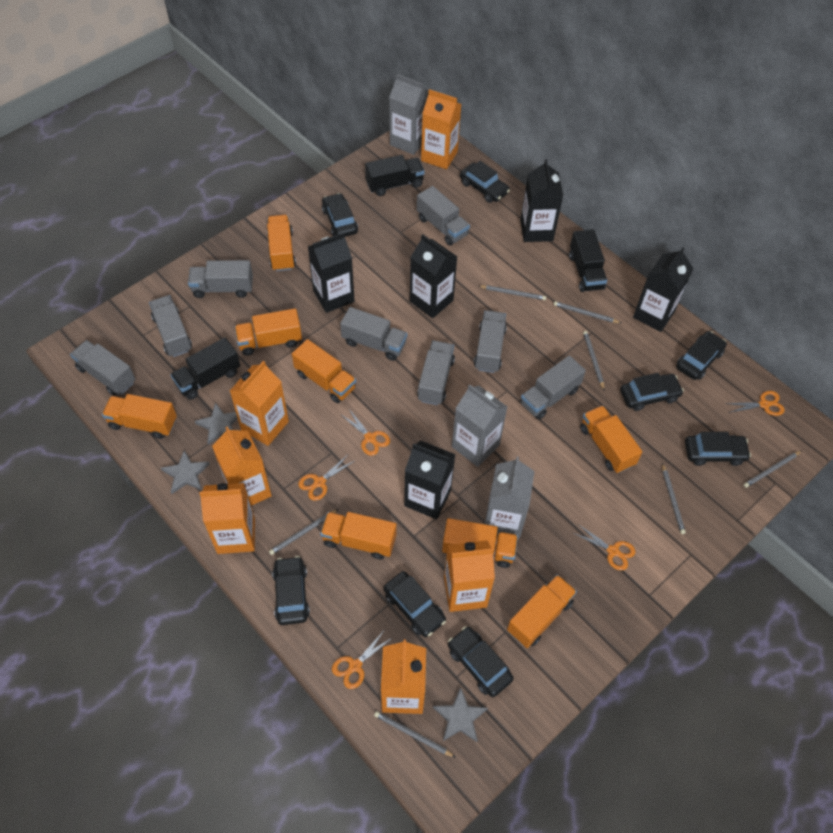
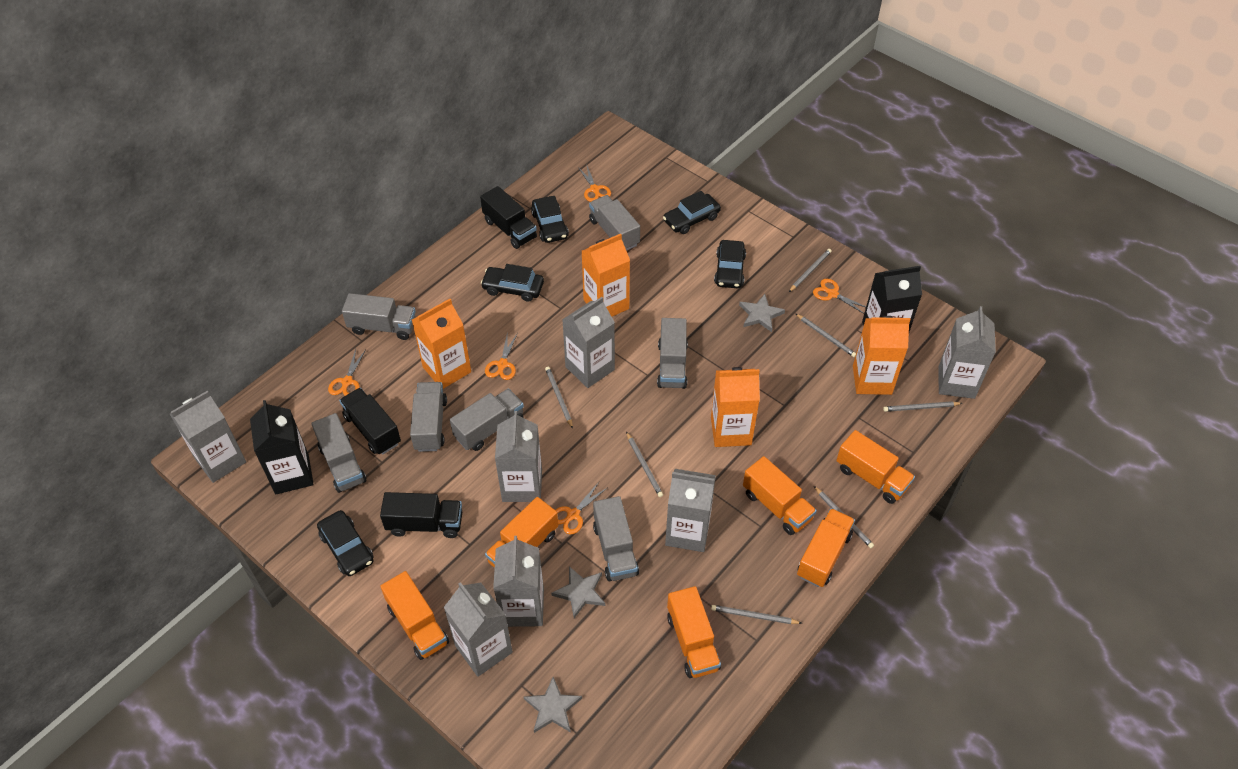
black car: 8 -> 5
black carton: 5 -> 2
grey carton: 3 -> 7
grey truck: 8 -> 7
orange carton: 6 -> 4
orange truck: 8 -> 6

